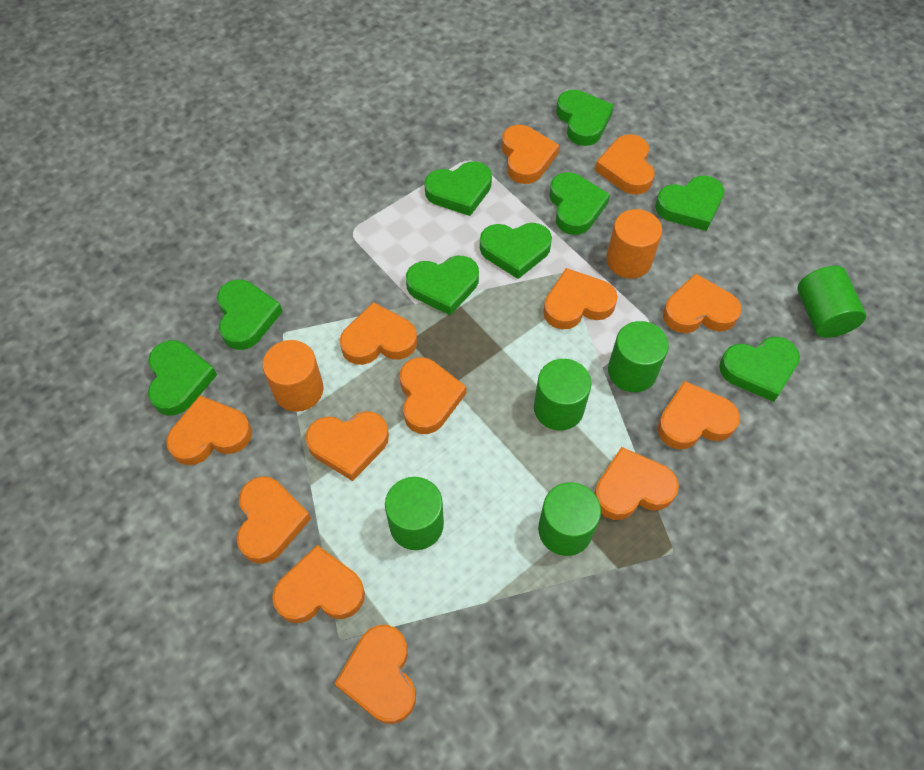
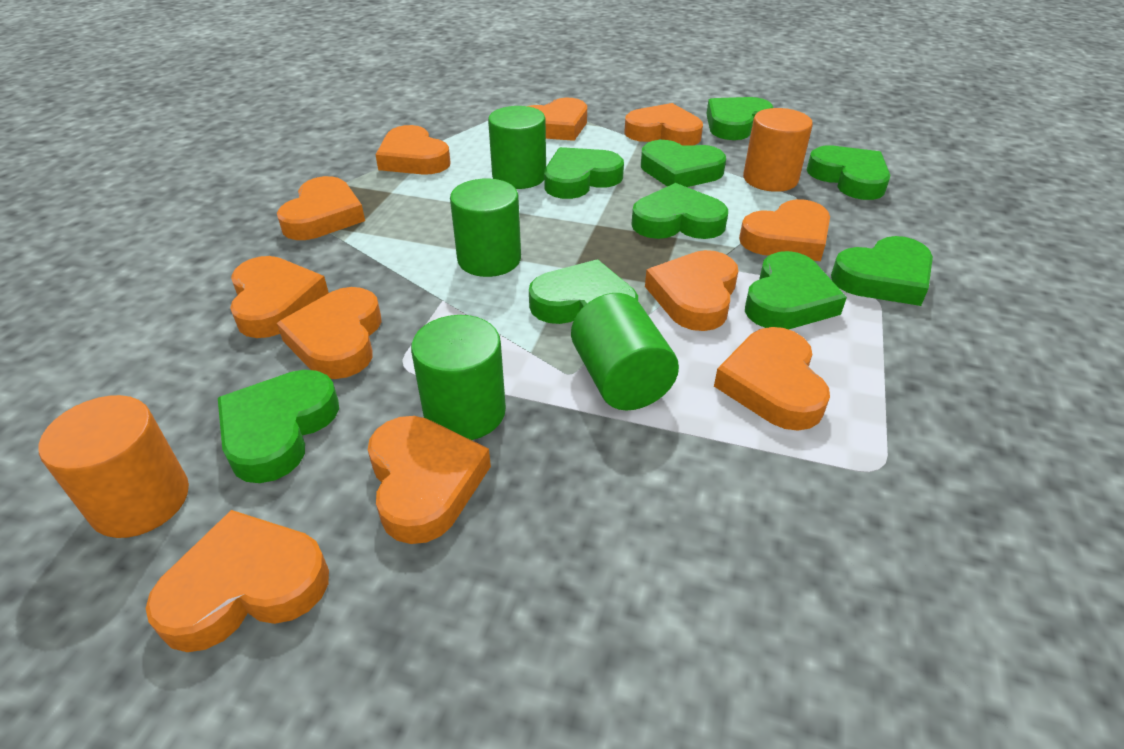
green cylinder: 5 -> 4
orange heart: 13 -> 11

